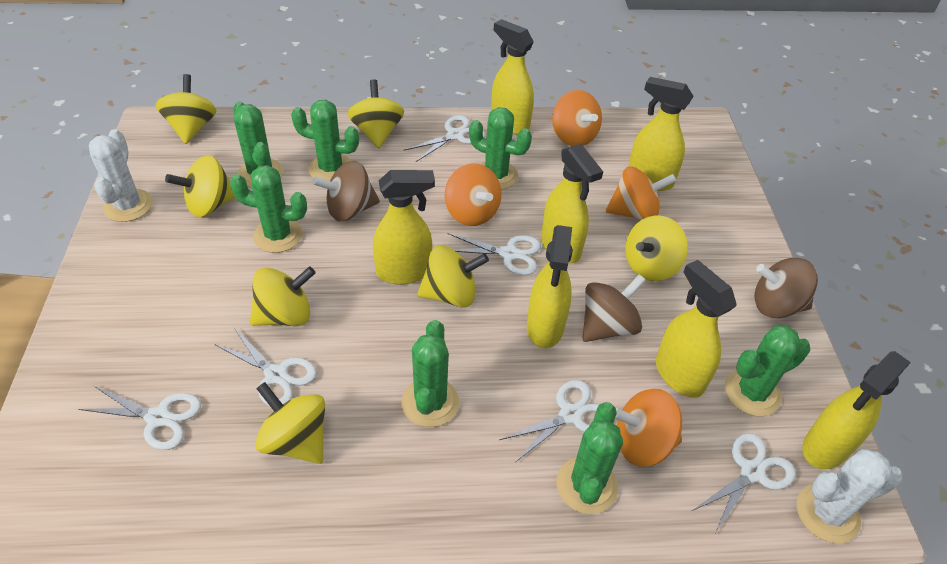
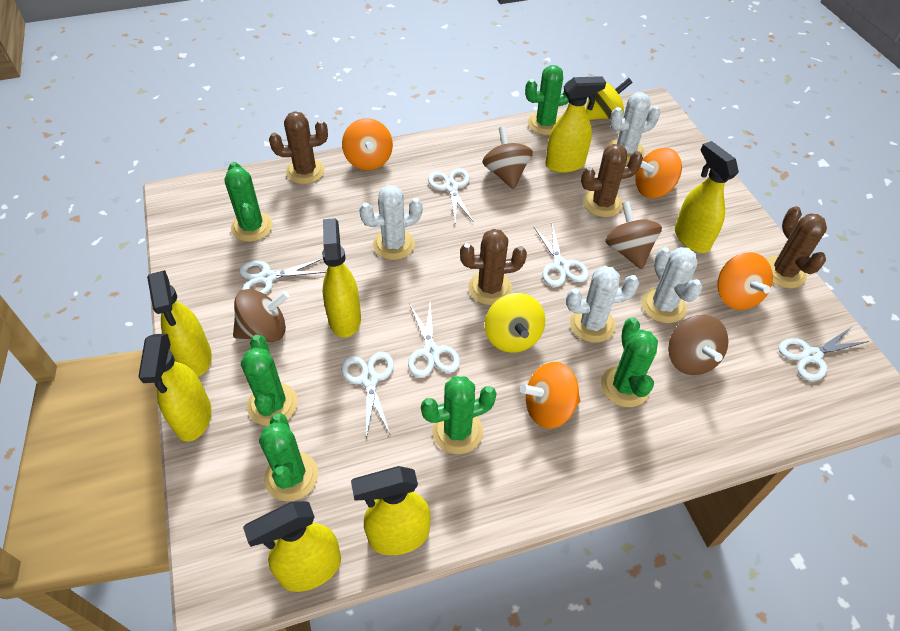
brown cactus: 0 -> 4
brown spinning top: 3 -> 4
green cactus: 7 -> 6
white cactus: 2 -> 4
yellow spinning top: 7 -> 2

